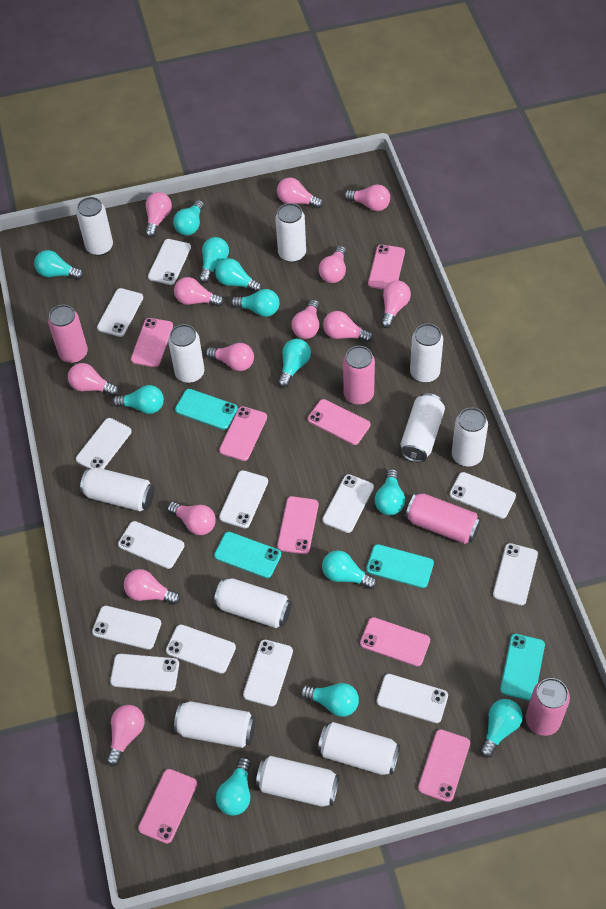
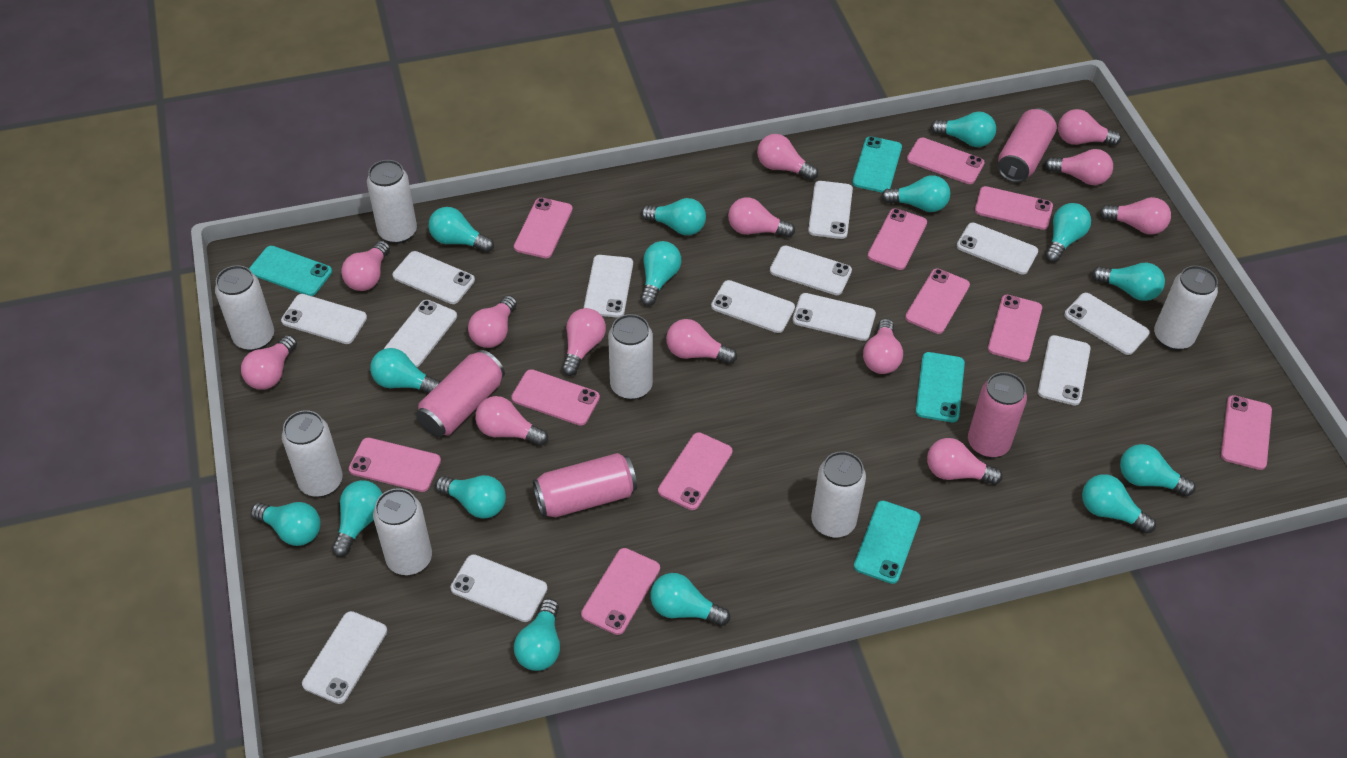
pink phone: 8 -> 11
turquoise light bulb: 12 -> 15
white can: 11 -> 7

